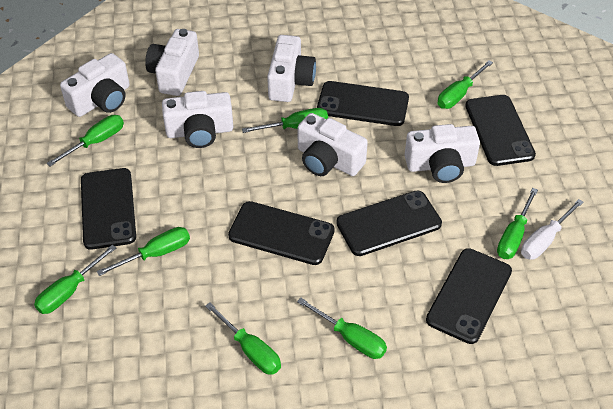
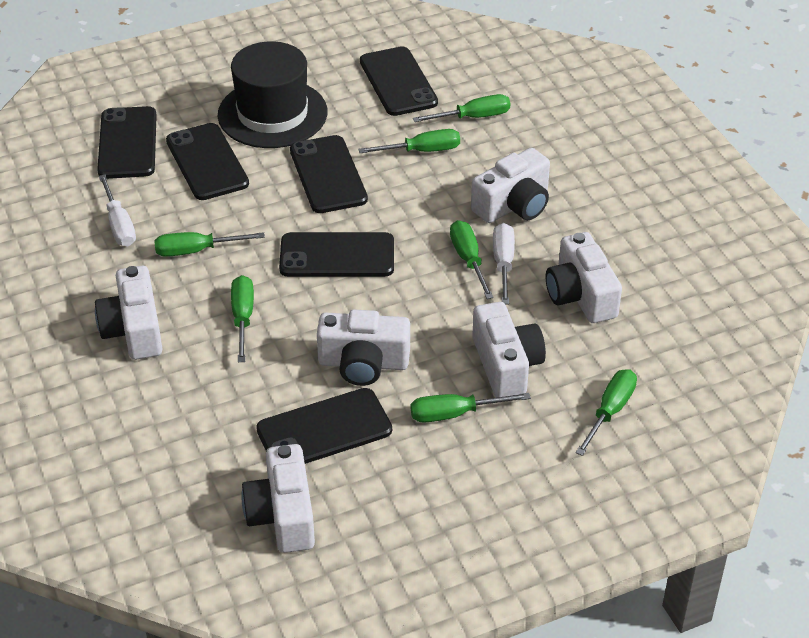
black hat: 0 -> 1
green screwdriver: 8 -> 7
white screwdriver: 1 -> 2

